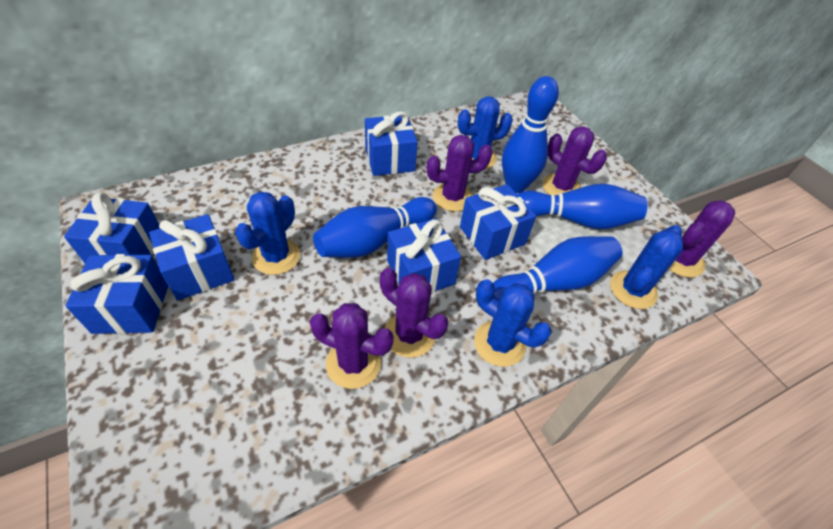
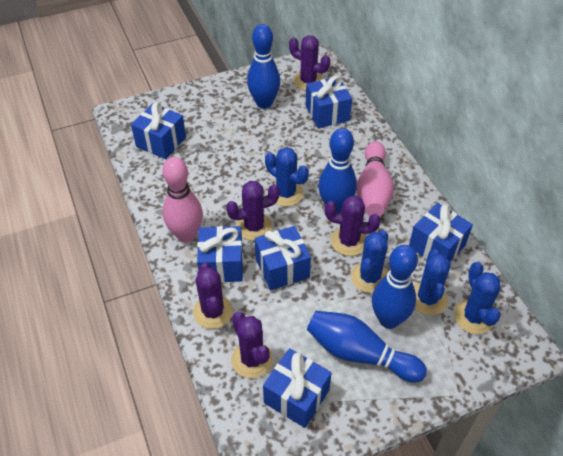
pink bowling pin: 0 -> 2

